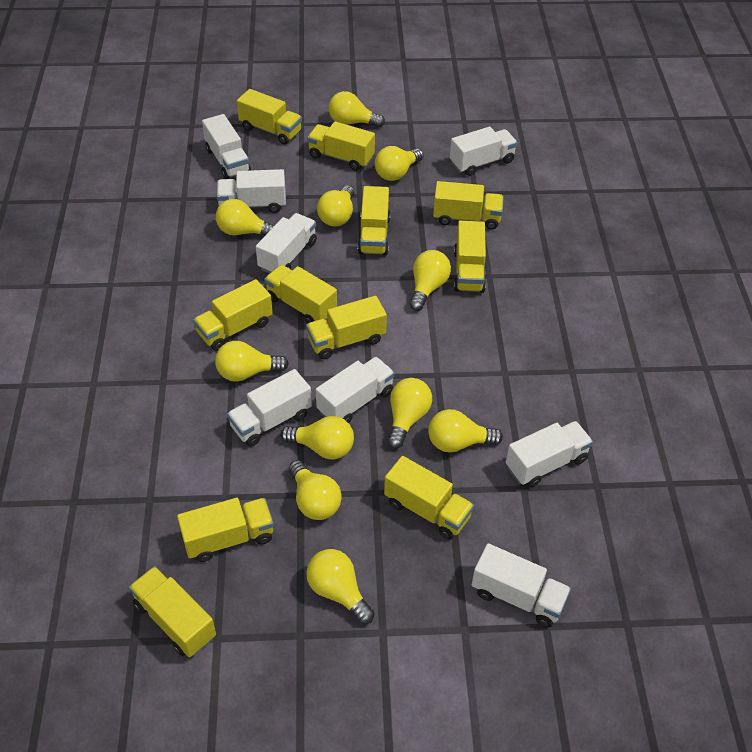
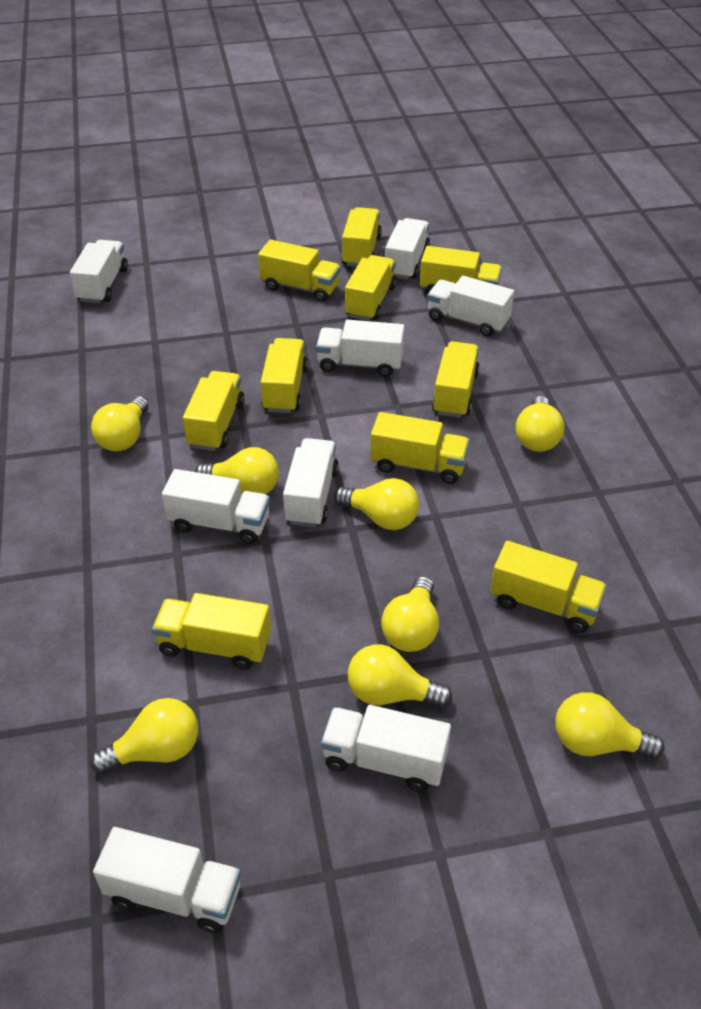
yellow light bulb: 11 -> 8
yellow truck: 11 -> 10

